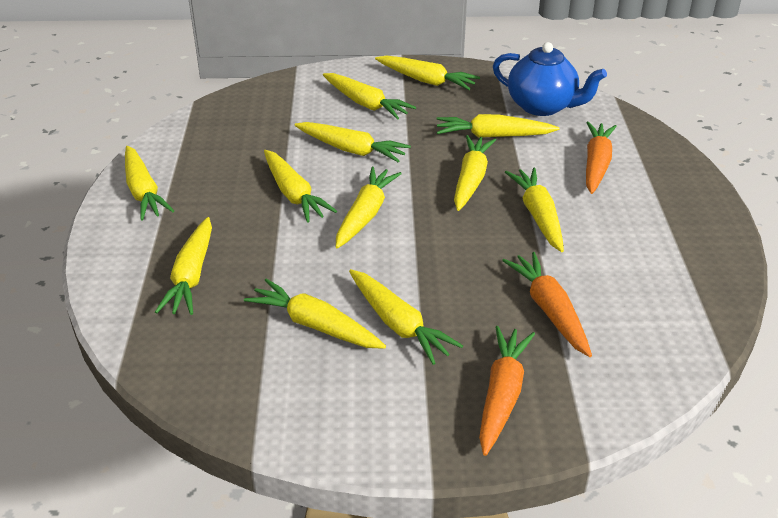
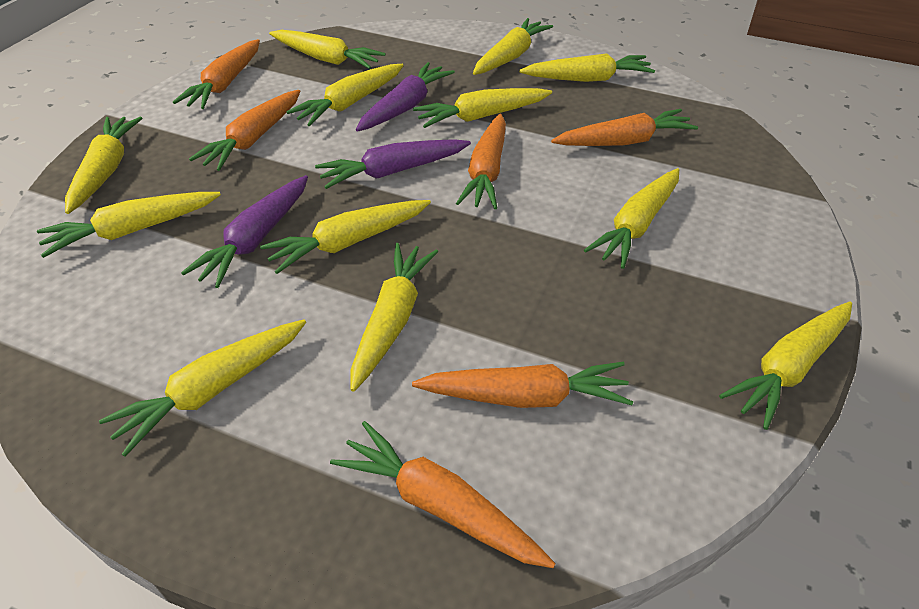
blue teapot: 1 -> 0
orange carrot: 3 -> 6
purple carrot: 0 -> 3

